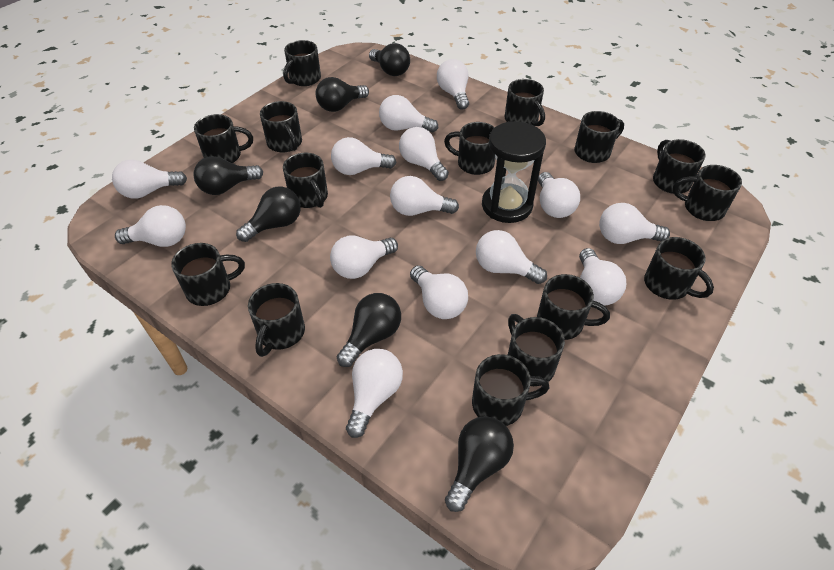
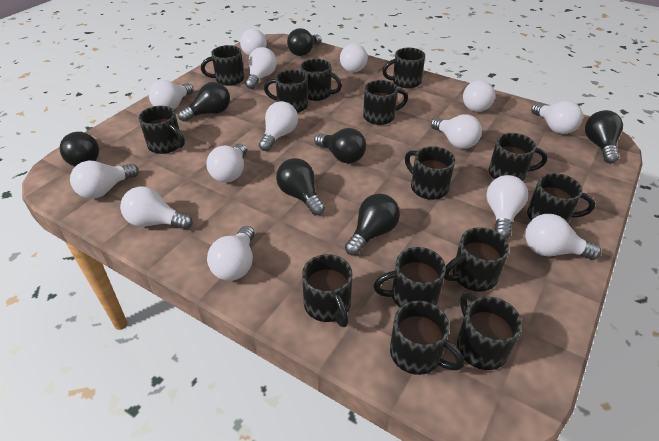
black hourglass: 1 -> 0
black light bulb: 6 -> 7
black mug: 15 -> 14

